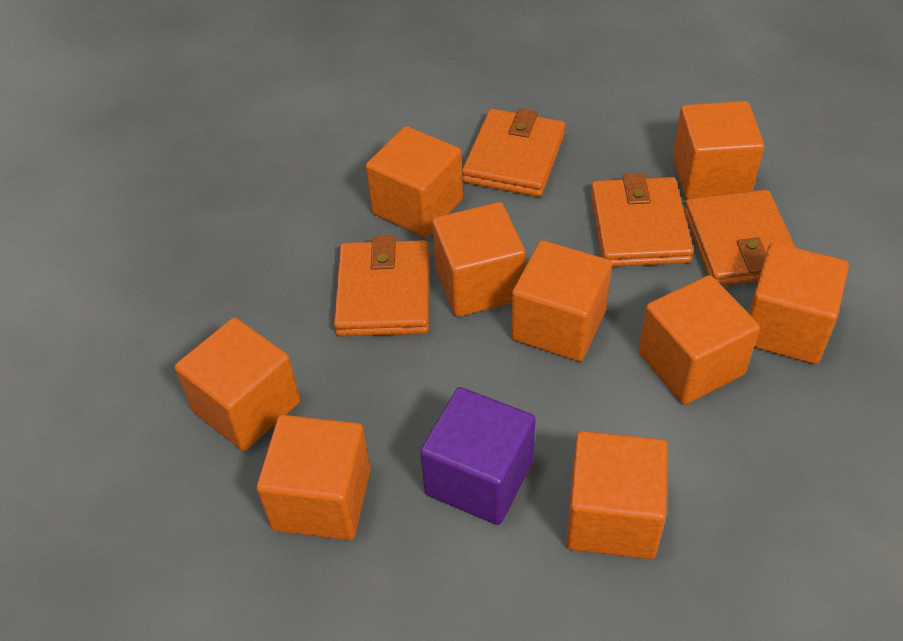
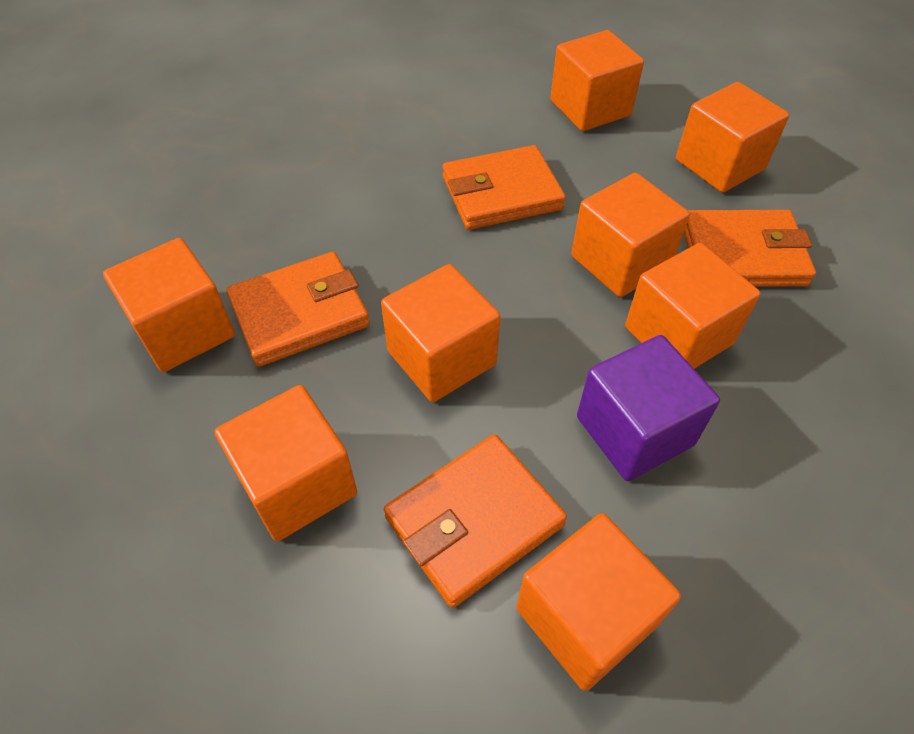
orange cube: 9 -> 8

